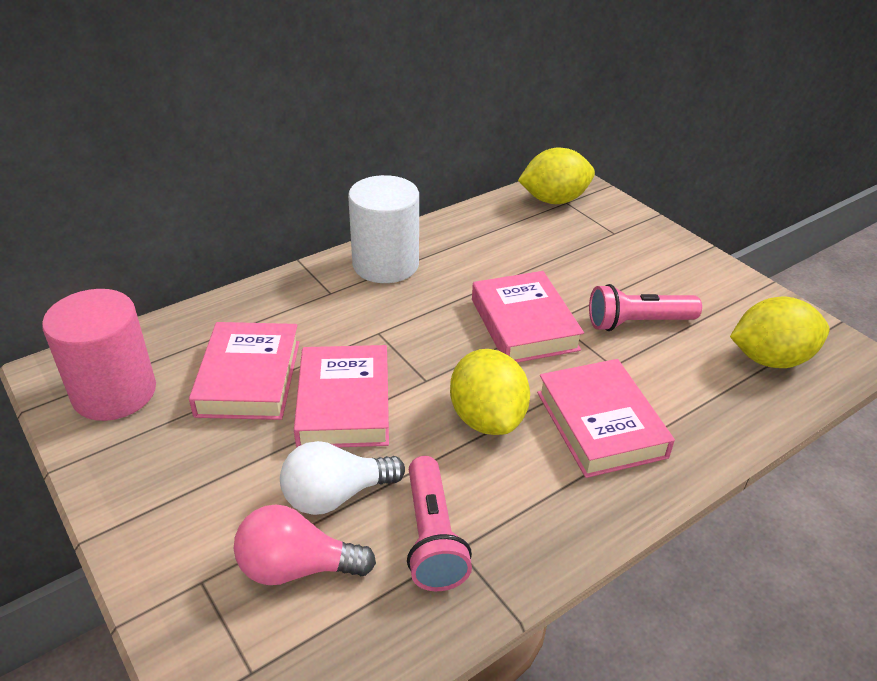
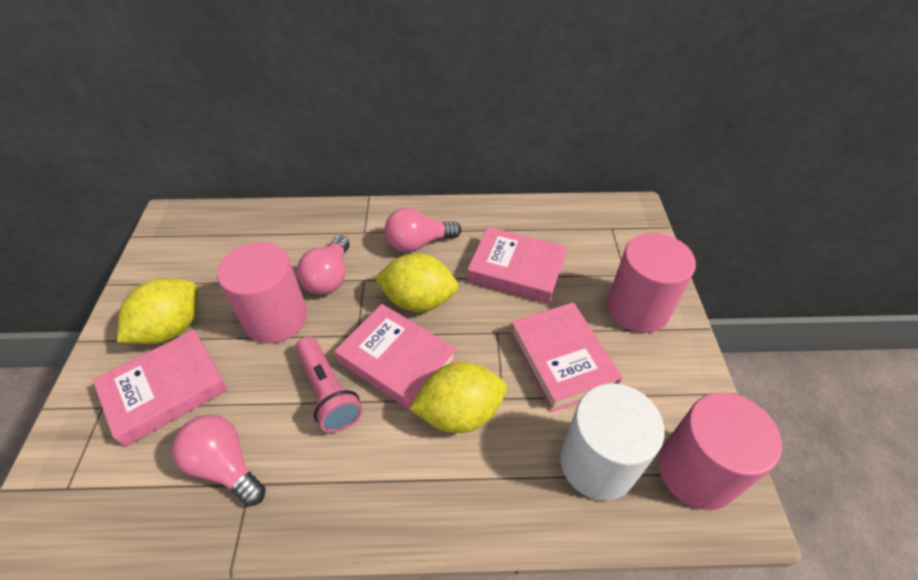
pink cylinder: 1 -> 3
pink flashlight: 2 -> 1
pink light bulb: 1 -> 3
white light bulb: 1 -> 0

